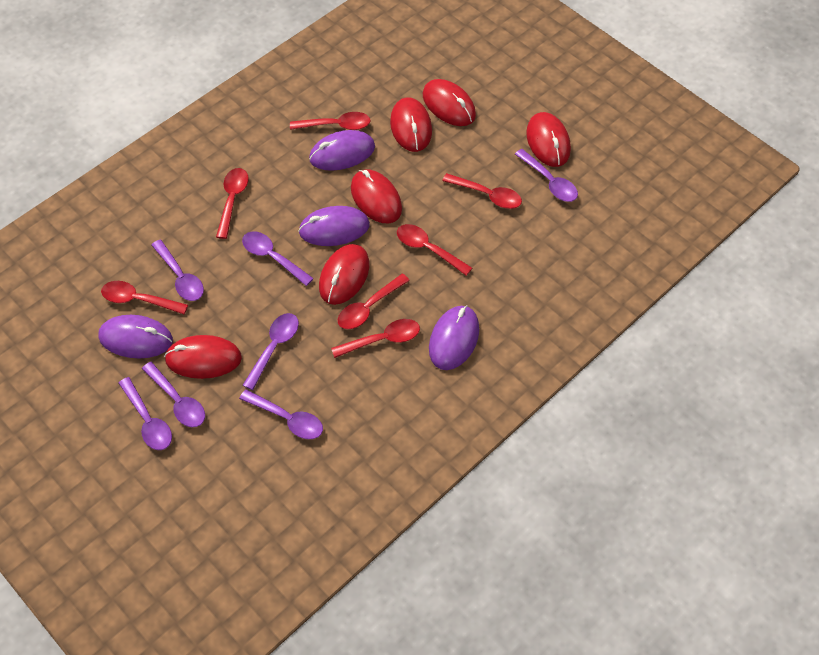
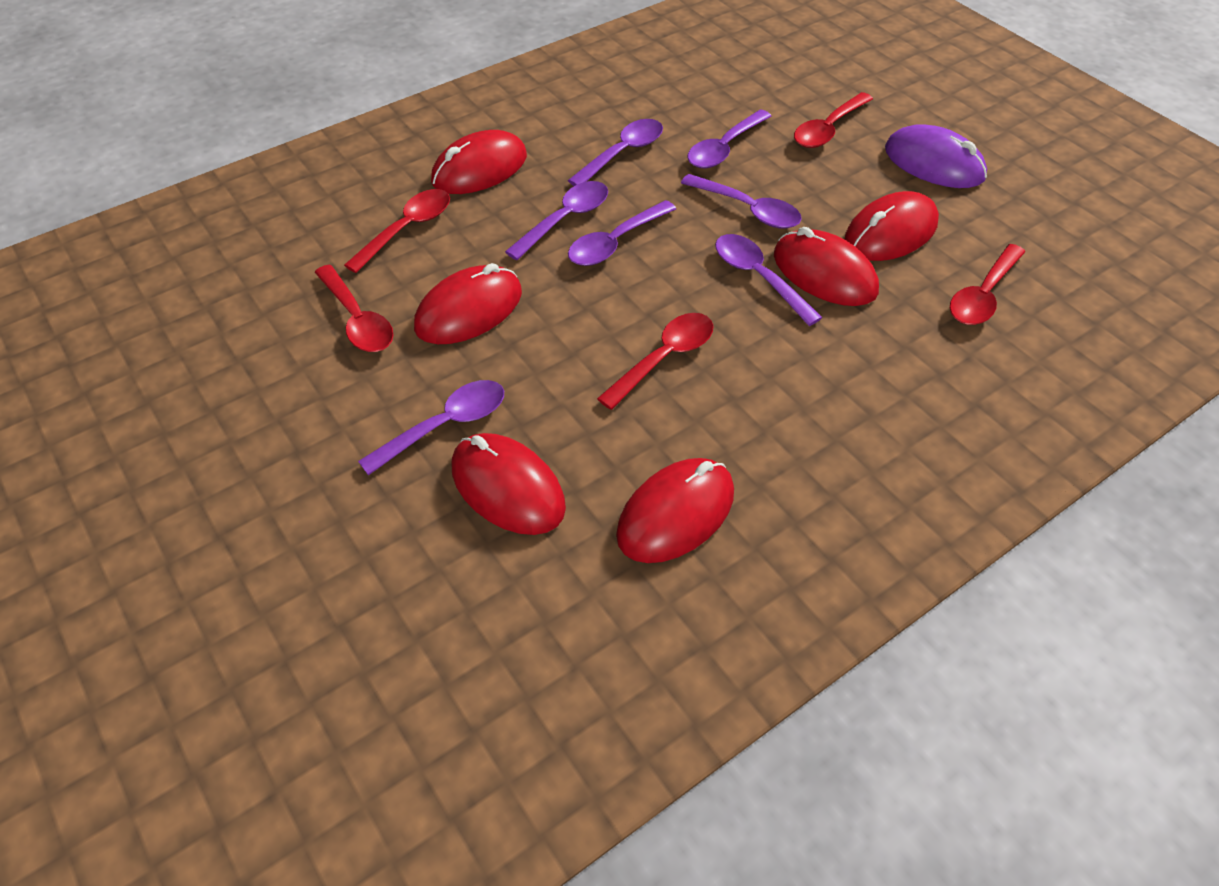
purple mouse: 4 -> 1
red spoon: 7 -> 5

